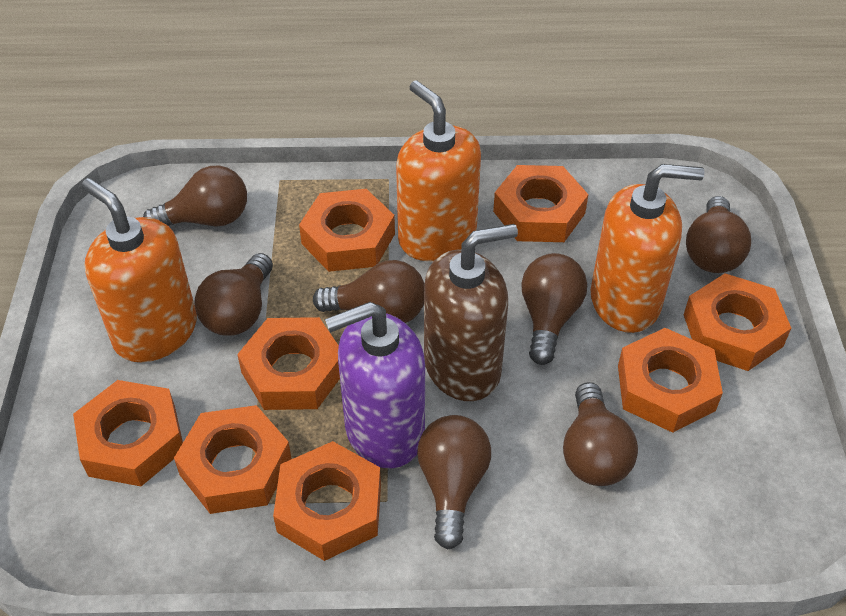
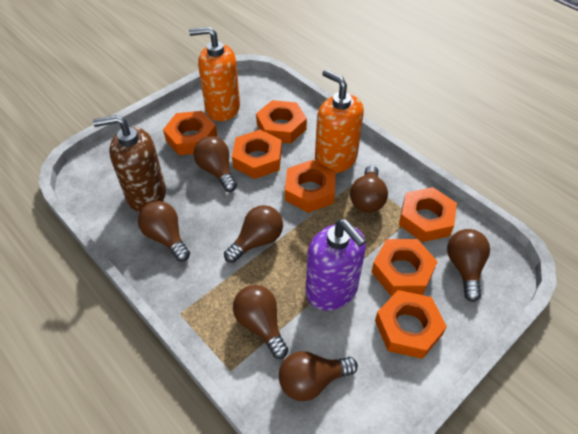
orange nut: 8 -> 7
orange soap dispenser: 3 -> 2

